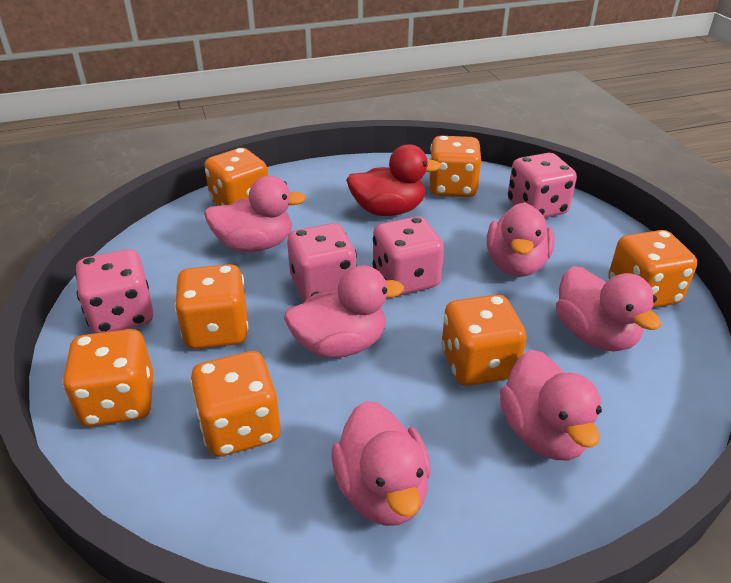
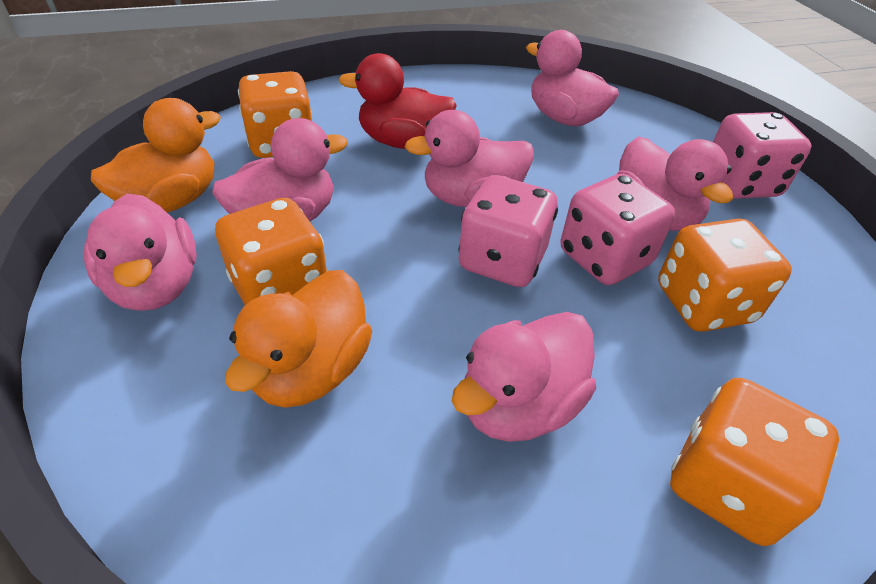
orange dice: 7 -> 4
orange duck: 0 -> 2
pink dice: 4 -> 3

